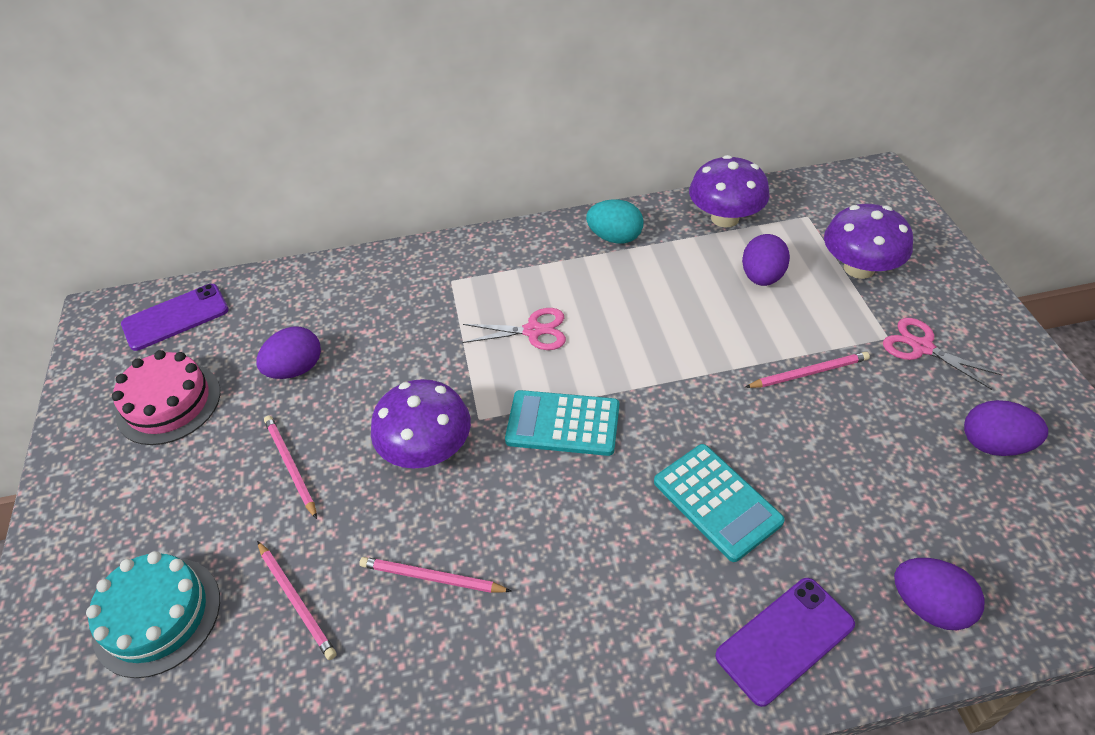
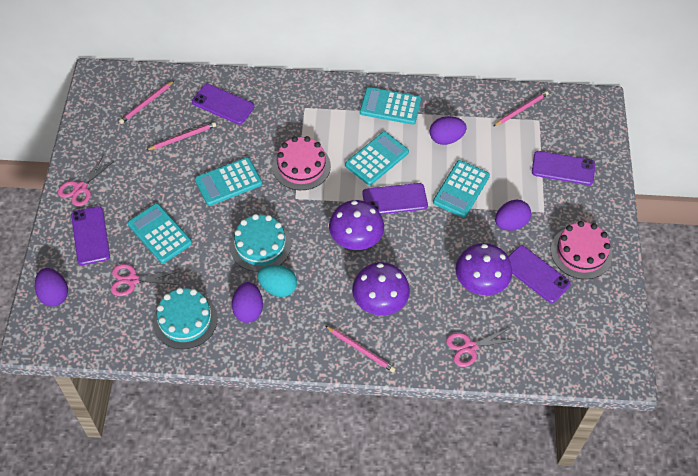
pink cake: 1 -> 2
pink scissors: 2 -> 3
purple phone: 2 -> 5
turquoise cake: 1 -> 2
turquoise calculator: 2 -> 5

